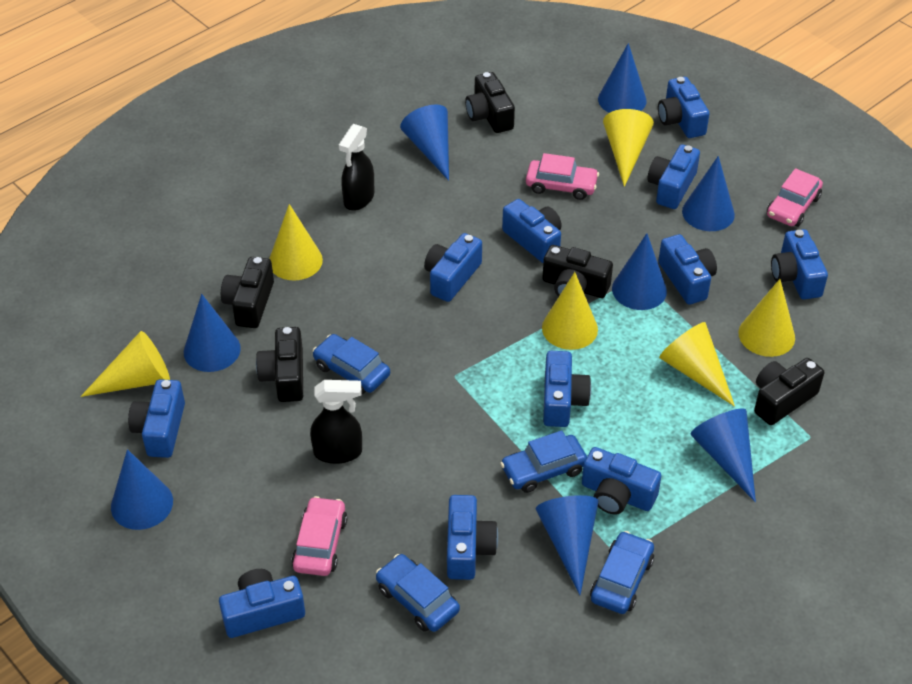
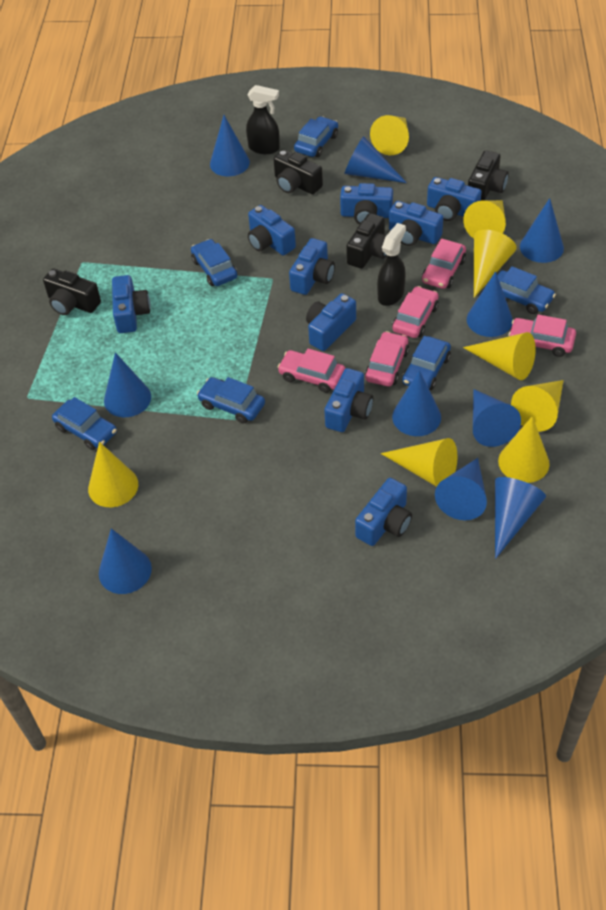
black camera: 5 -> 4
blue camera: 11 -> 9
blue car: 4 -> 6
blue cone: 8 -> 10
pink car: 3 -> 5
yellow cone: 6 -> 8

